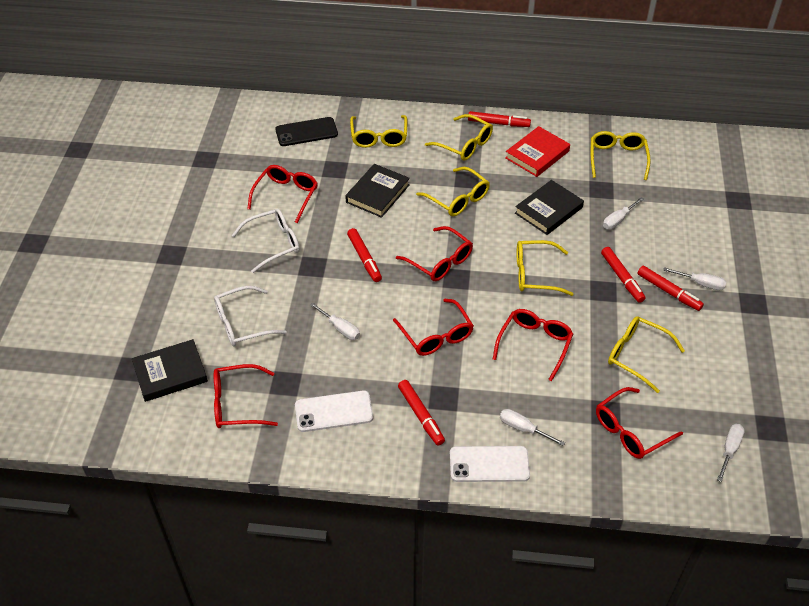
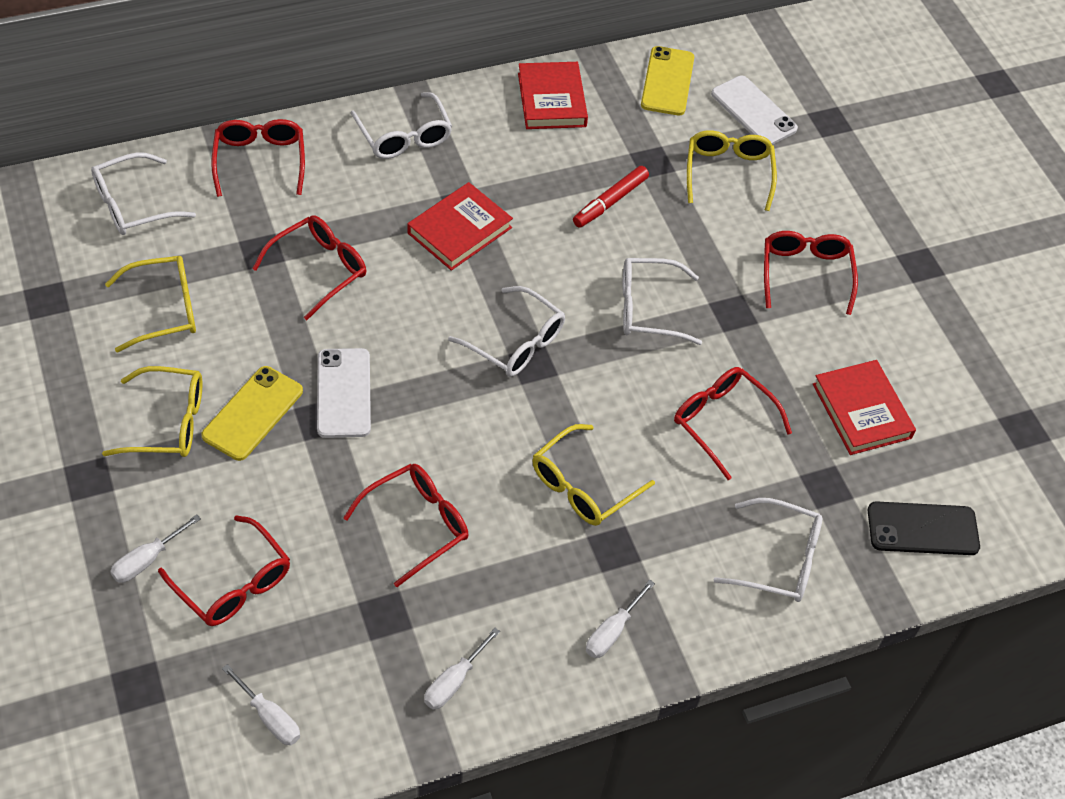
black book: 3 -> 0
red book: 1 -> 3
red marker: 5 -> 1
white glasses: 2 -> 5
white screwdriver: 5 -> 4
yellow glasses: 6 -> 4
yellow phone: 0 -> 2

